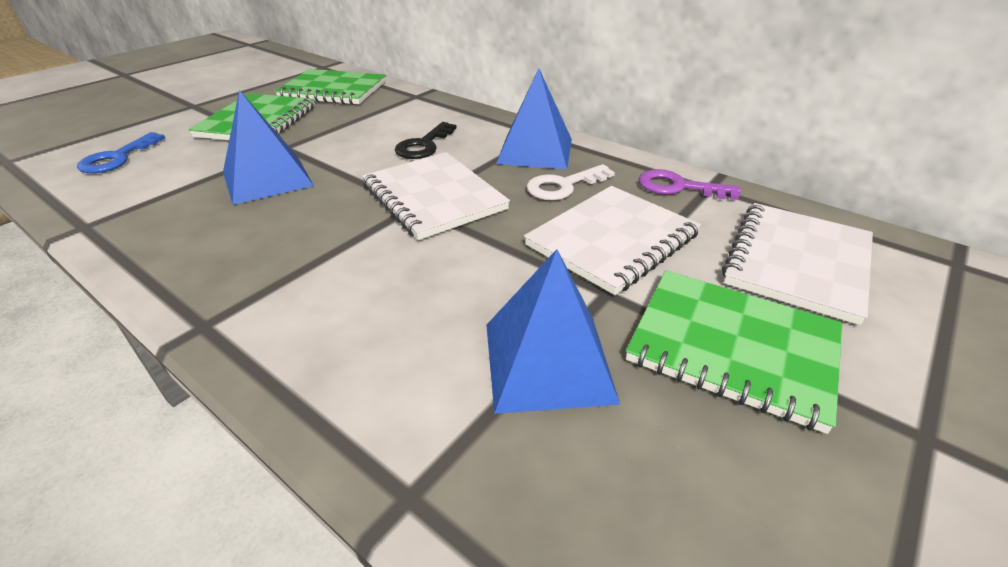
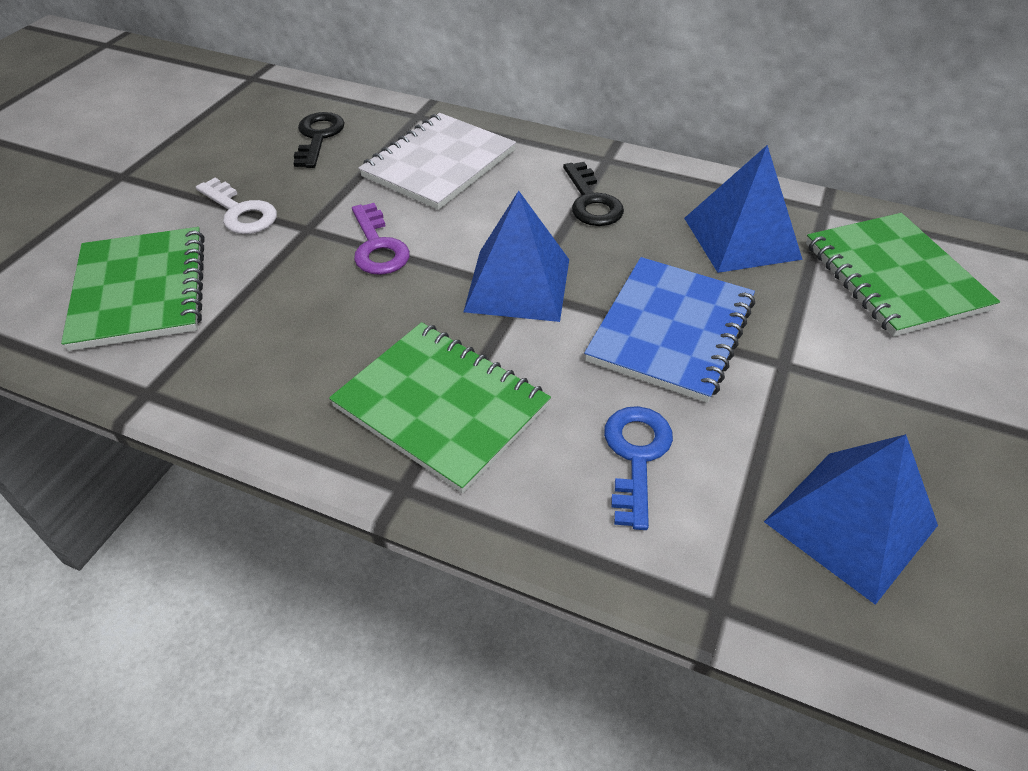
black key: 1 -> 2
blue notebook: 0 -> 1
white notebook: 3 -> 1

